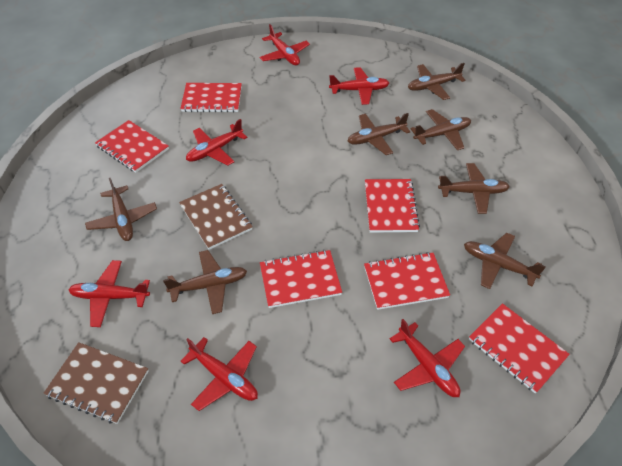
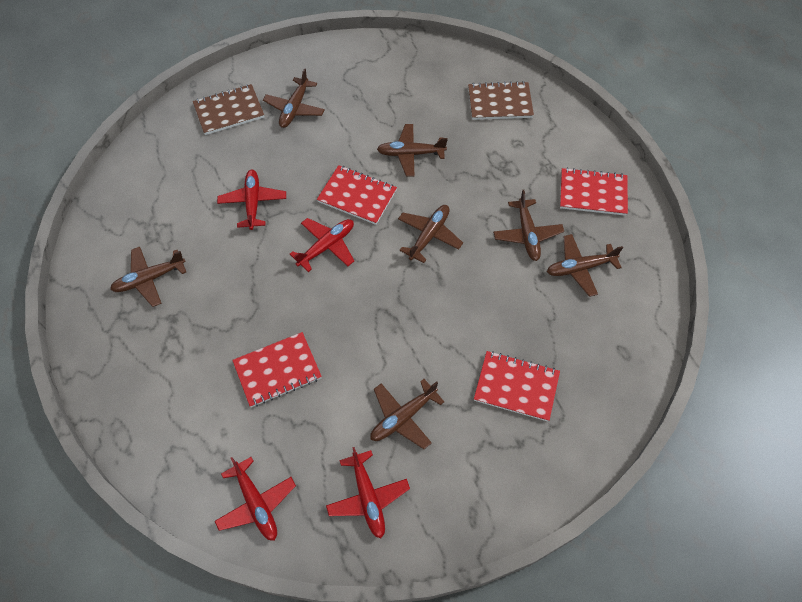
red notebook: 6 -> 4
red plane: 6 -> 4

